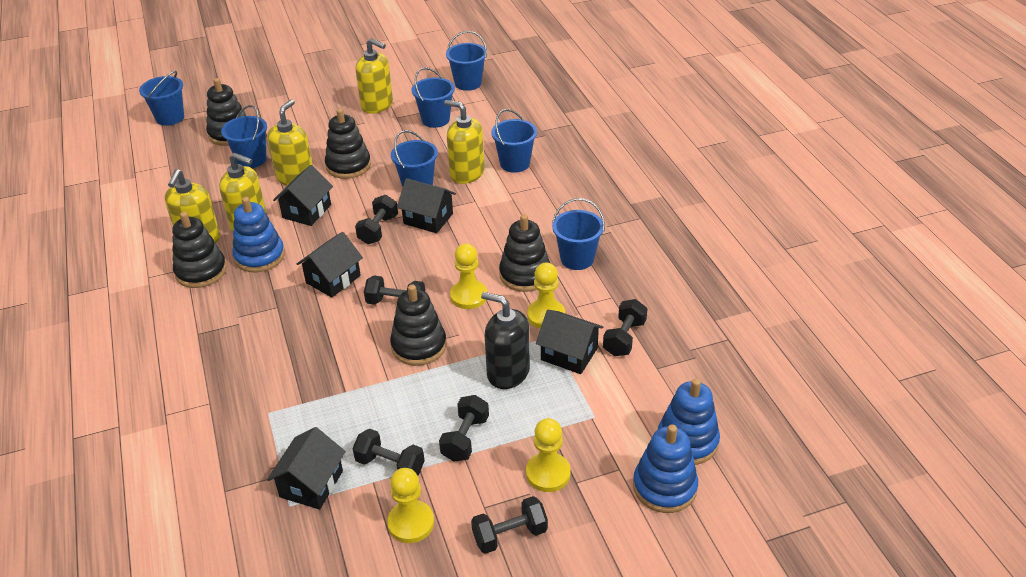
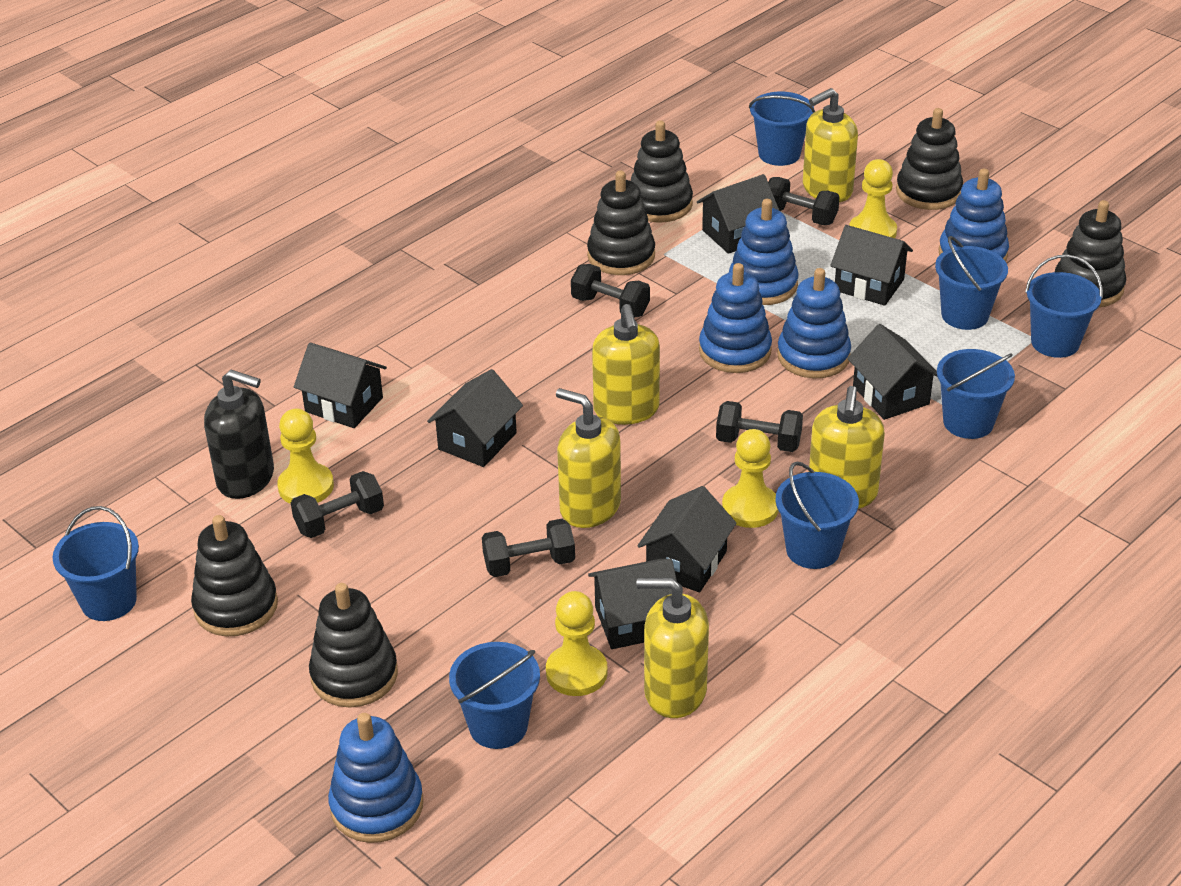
black dumbbell: 6 -> 5
black house: 5 -> 7
black stacking toy: 5 -> 6
blue stacking toy: 3 -> 5

